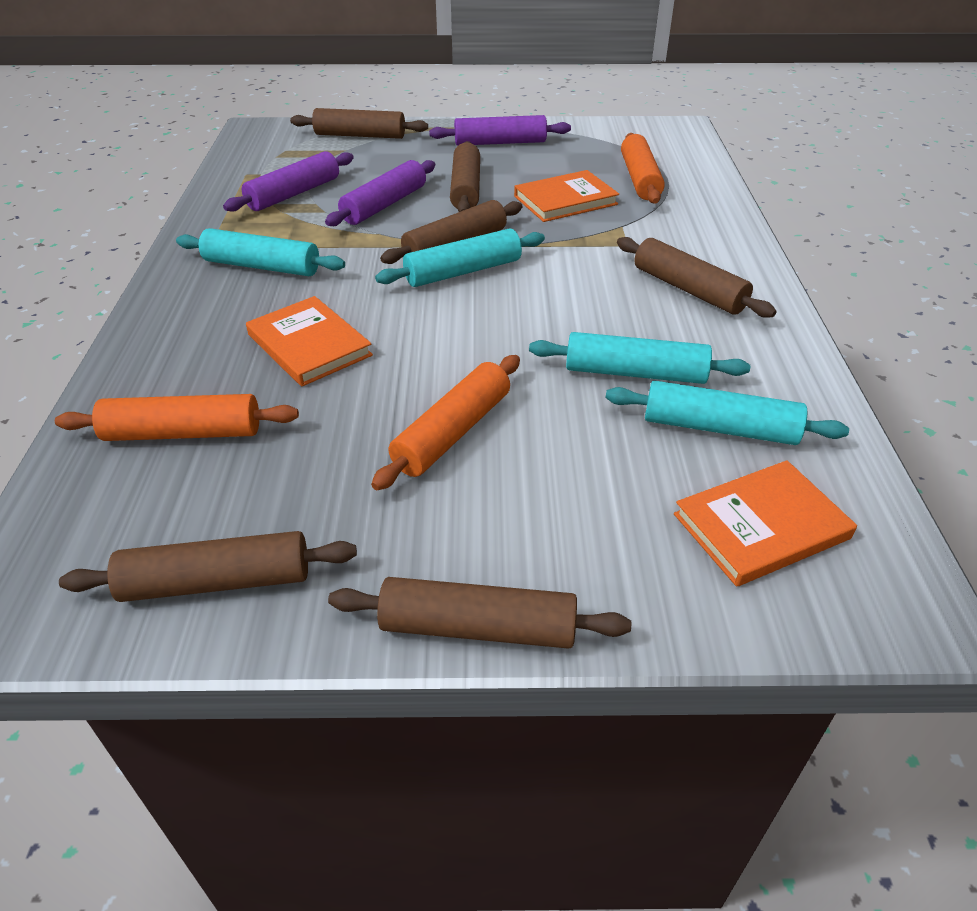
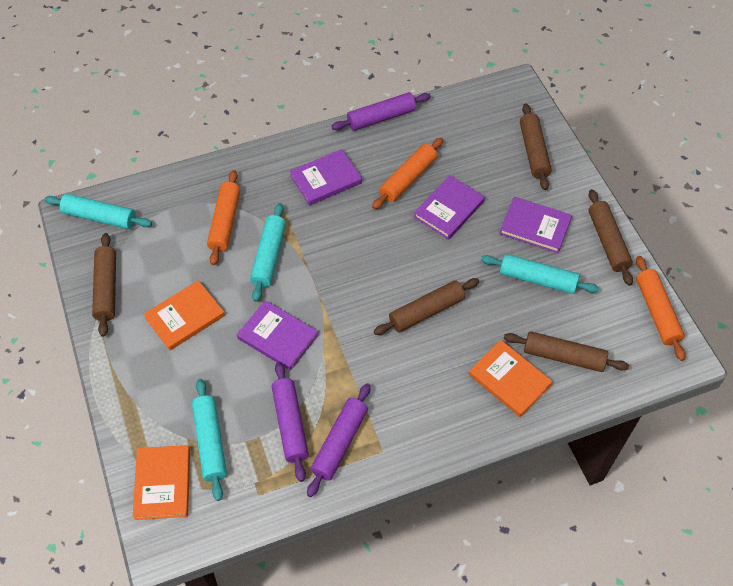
brown rolling pin: 6 -> 5
purple book: 0 -> 4

